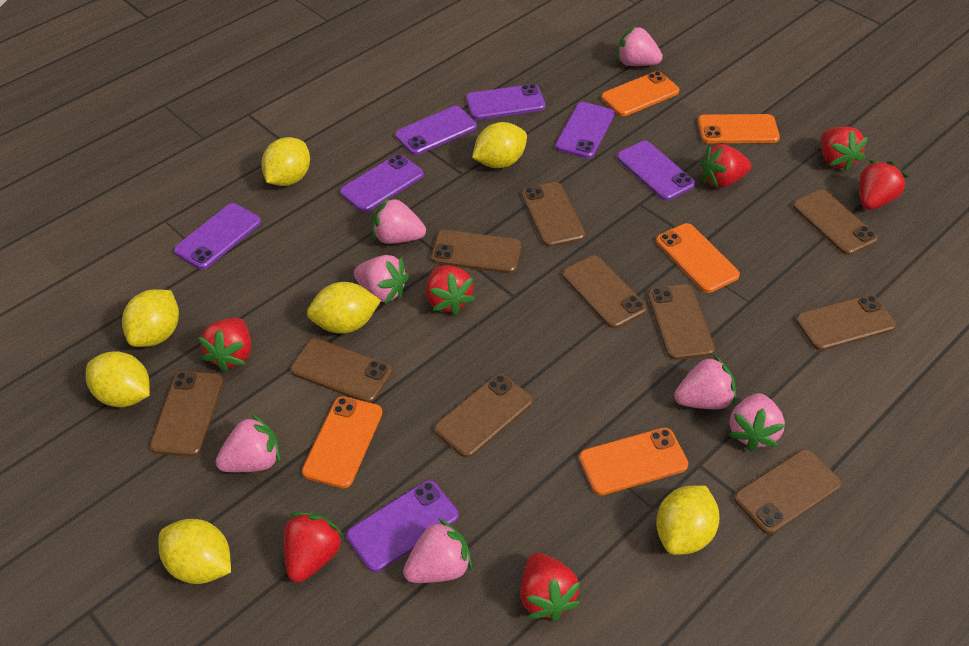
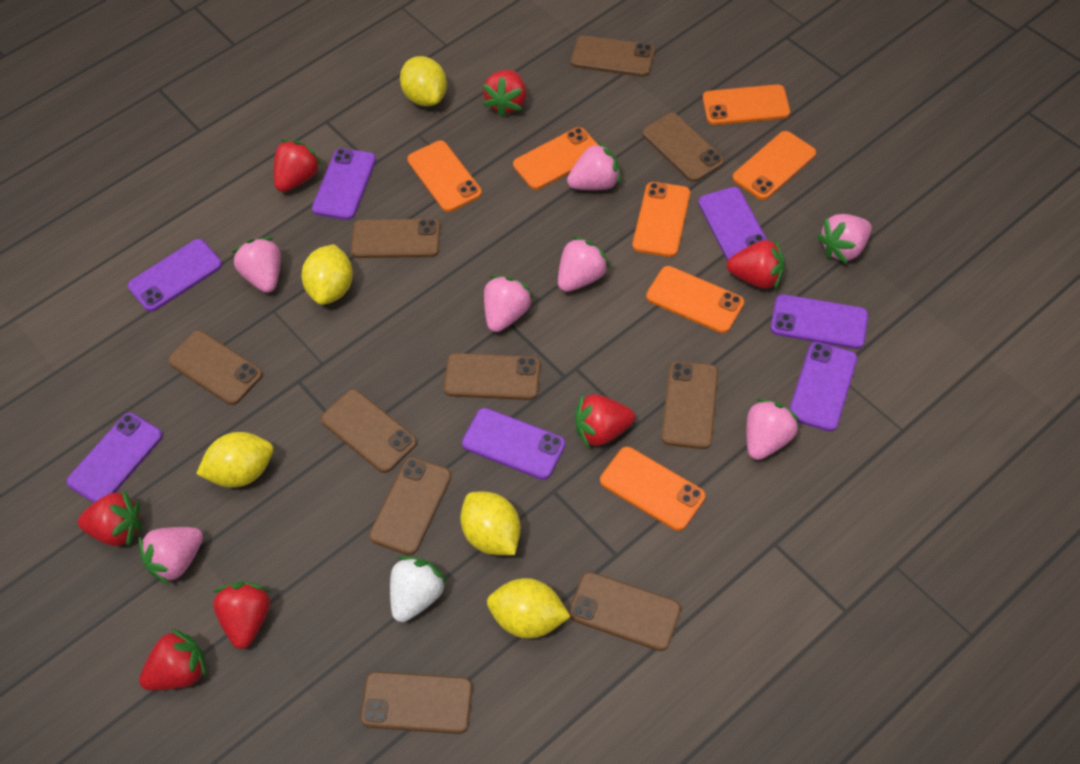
orange phone: 5 -> 7
white strawberry: 0 -> 1
yellow lemon: 7 -> 5

